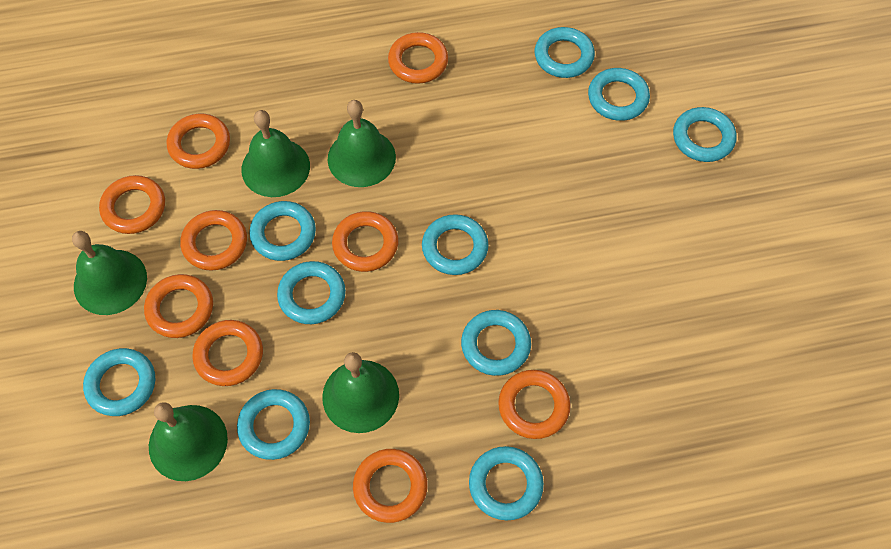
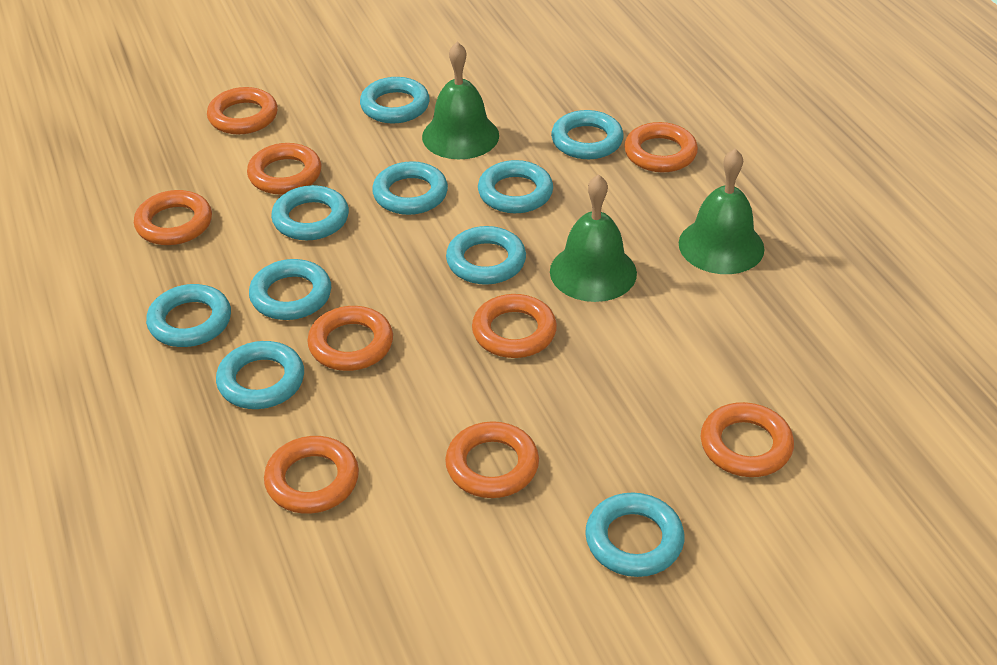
green bell: 5 -> 3

